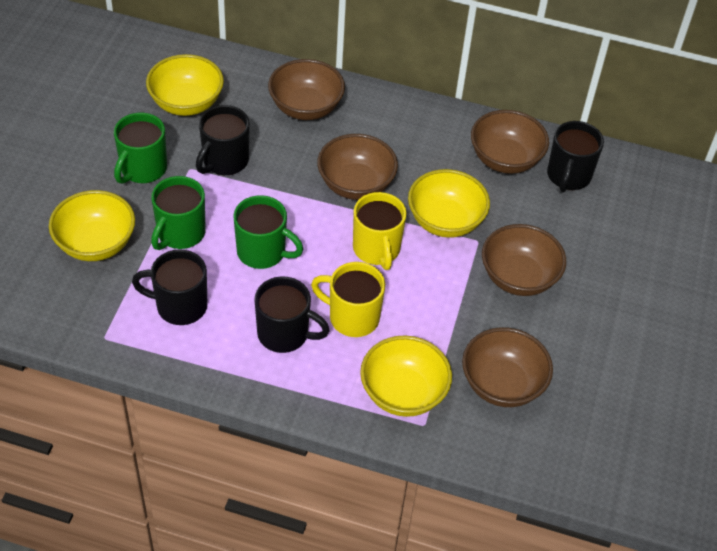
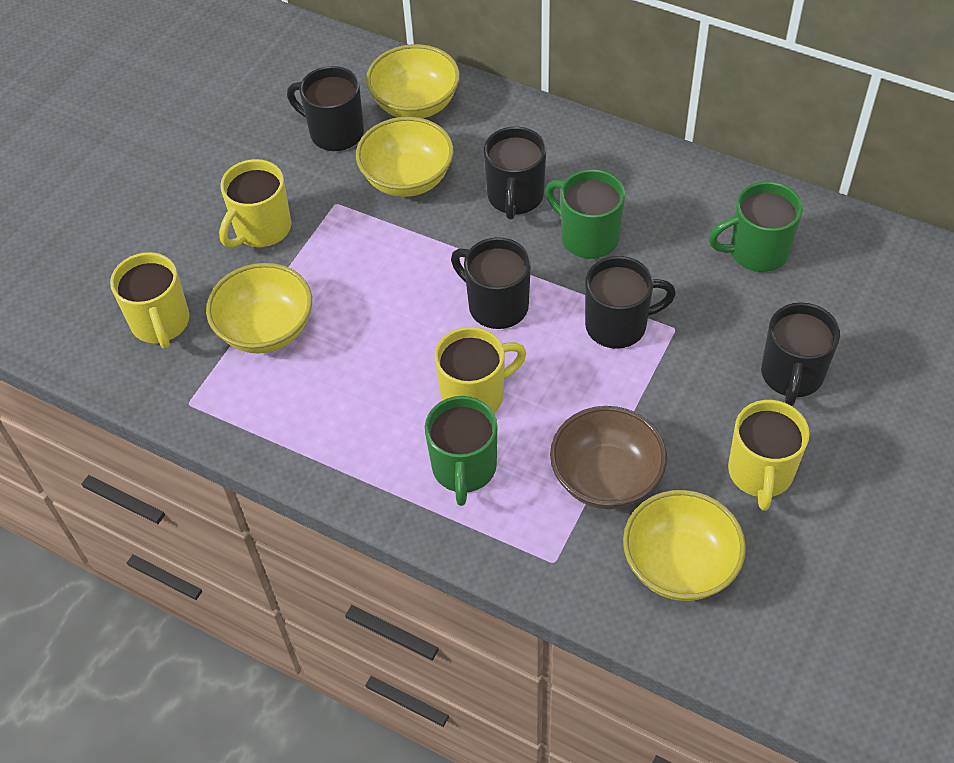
black mug: 4 -> 5
brown bowl: 5 -> 1
yellow mug: 2 -> 4

